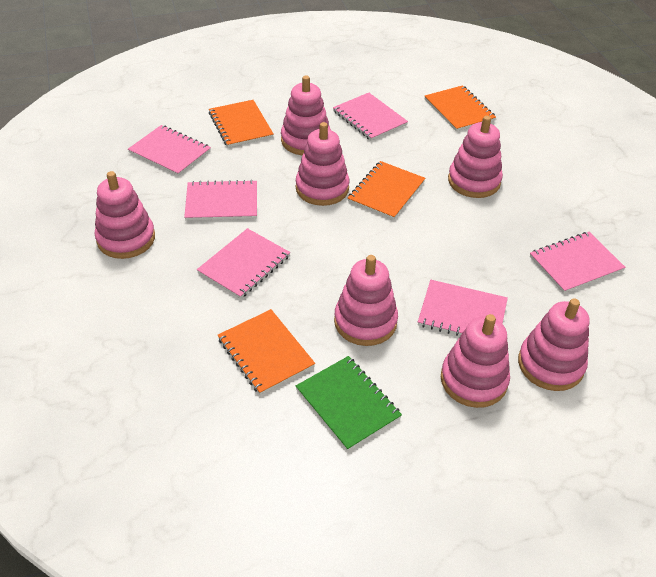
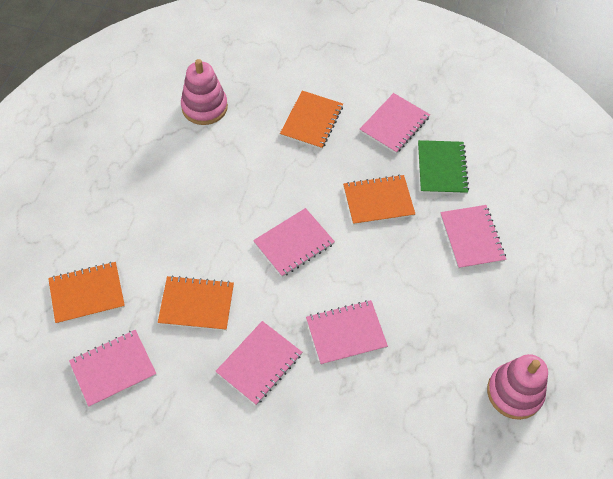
pink stacking toy: 7 -> 2

